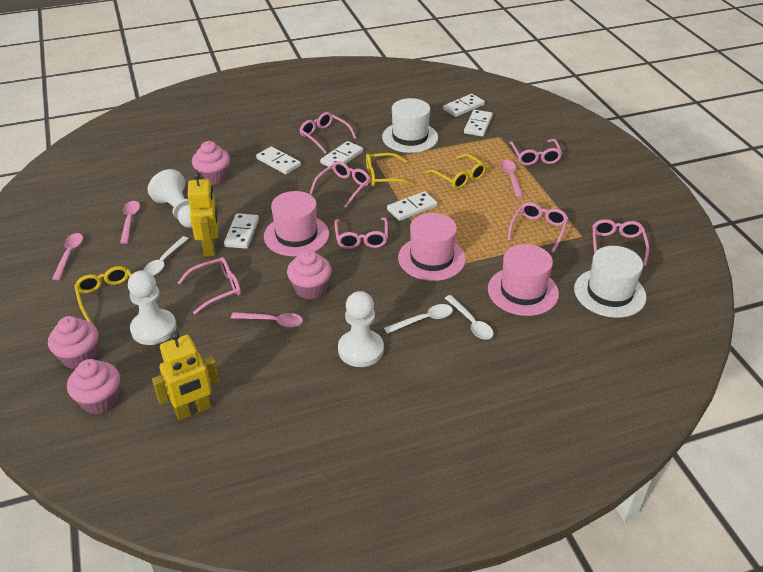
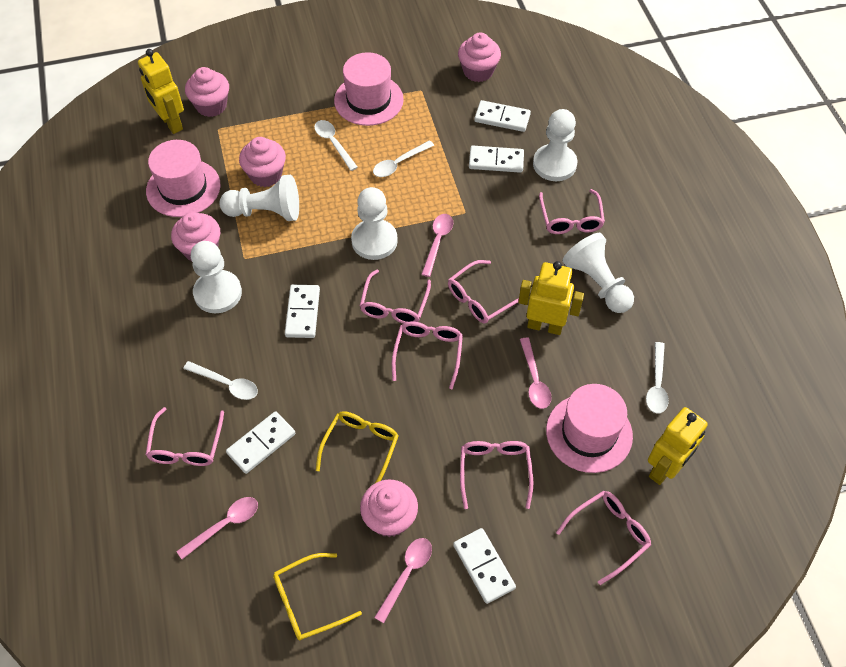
pink cupcake: 4 -> 5
white domino: 6 -> 5
white hat: 2 -> 0
white pawn: 3 -> 5
white spoon: 3 -> 4
yellow glasses: 3 -> 2
yellow robot: 2 -> 3

